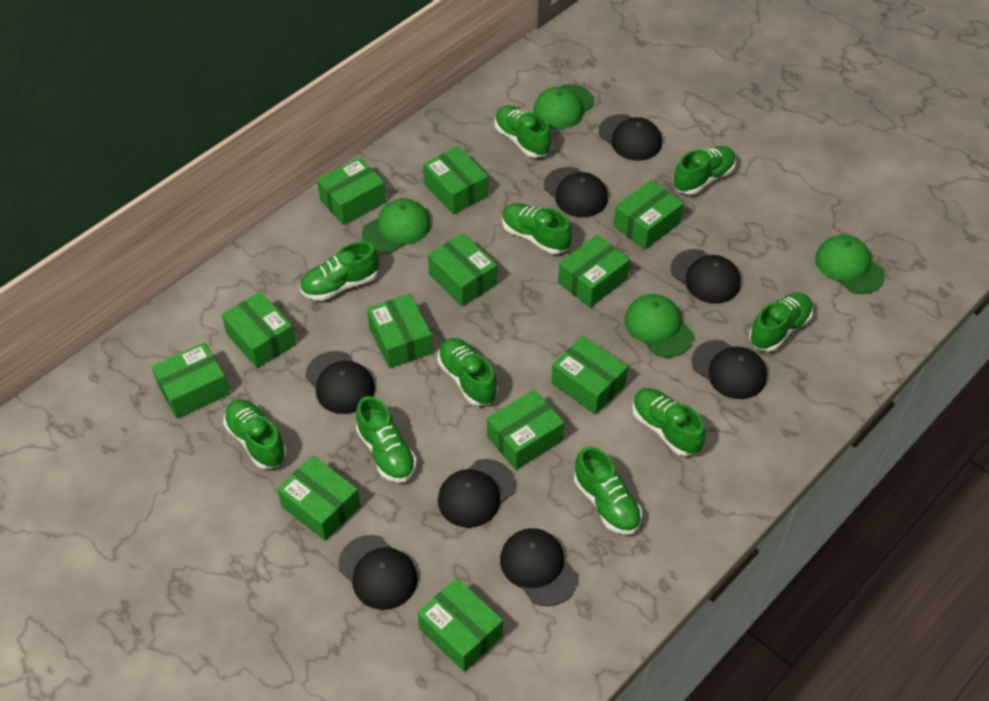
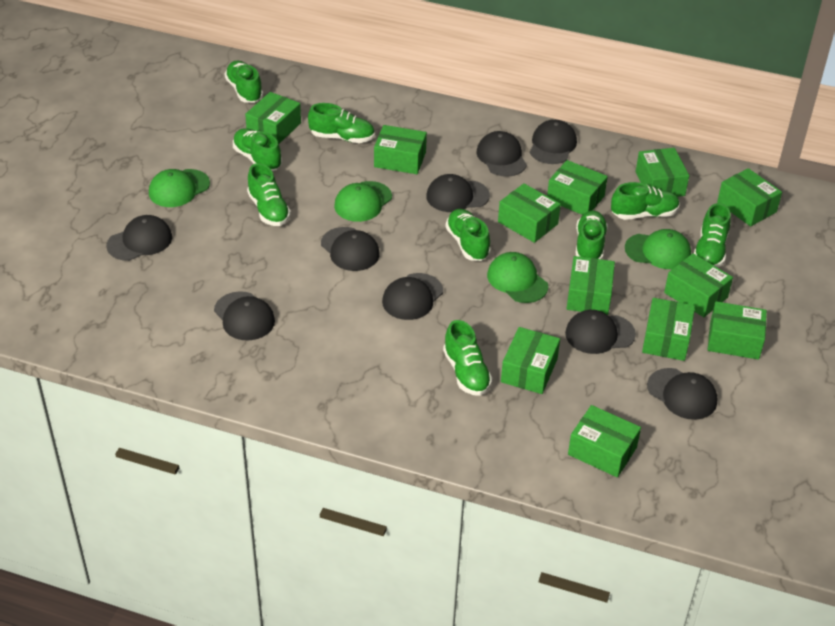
black cap: 8 -> 9
green shoe: 10 -> 9

